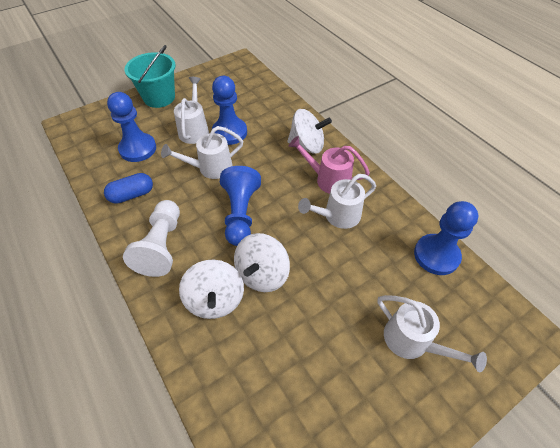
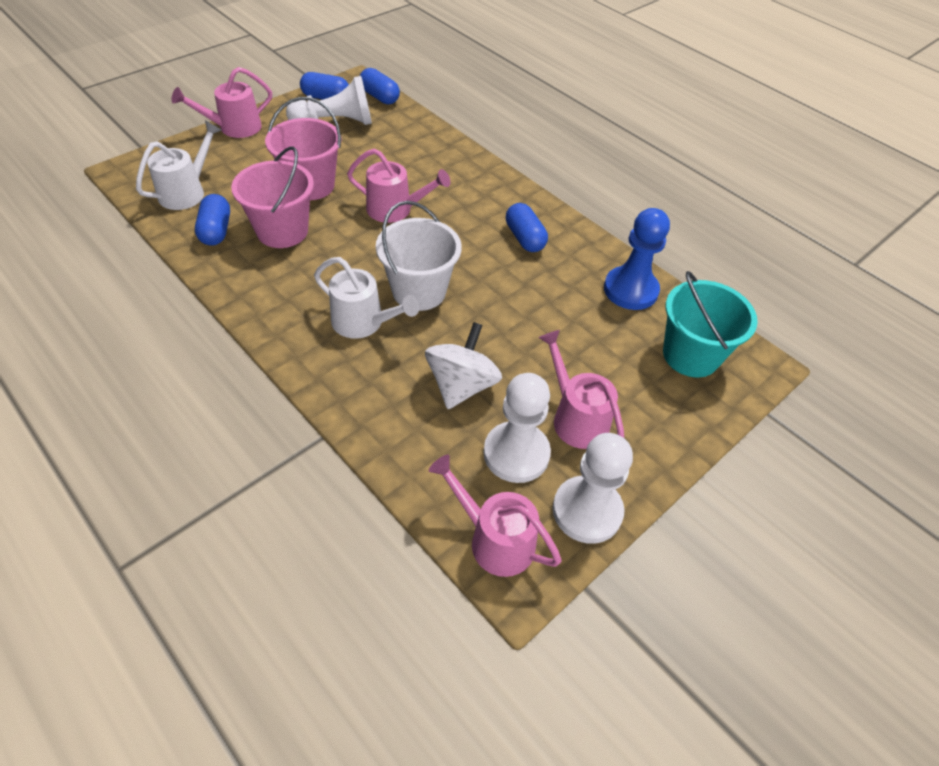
blue capsule: 1 -> 4
blue pawn: 4 -> 1
pink bucket: 0 -> 2
pink watering can: 1 -> 4
white bucket: 0 -> 1
white pawn: 1 -> 3
white spinning top: 3 -> 1
white watering can: 4 -> 2

